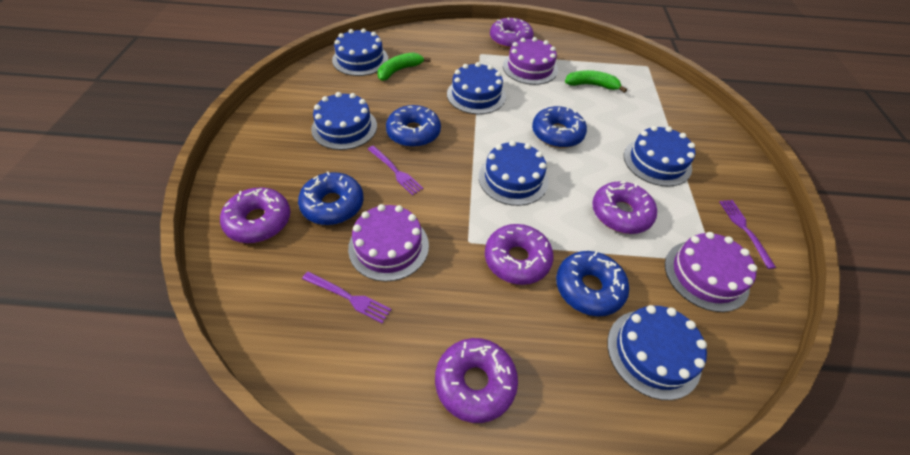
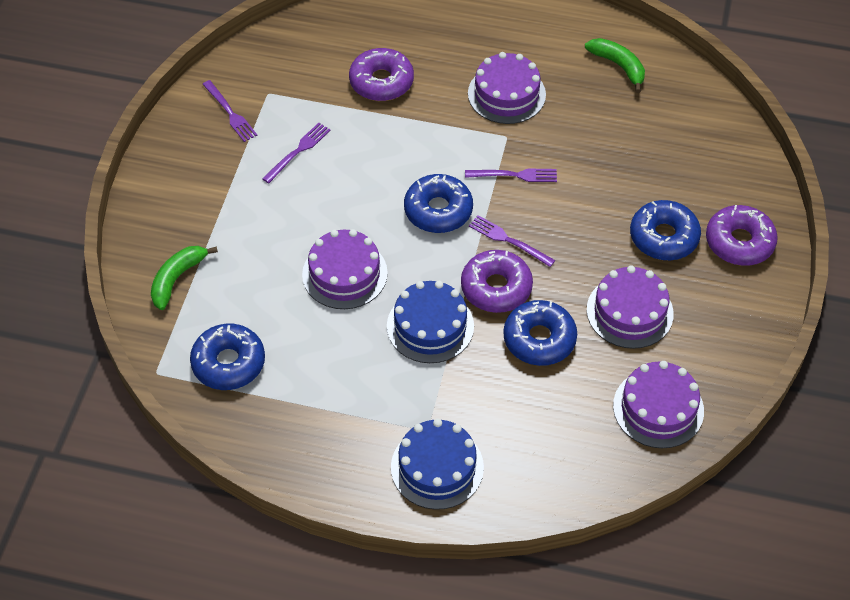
blue cake: 6 -> 2
purple cake: 3 -> 4
purple donut: 5 -> 3
purple fork: 3 -> 4

